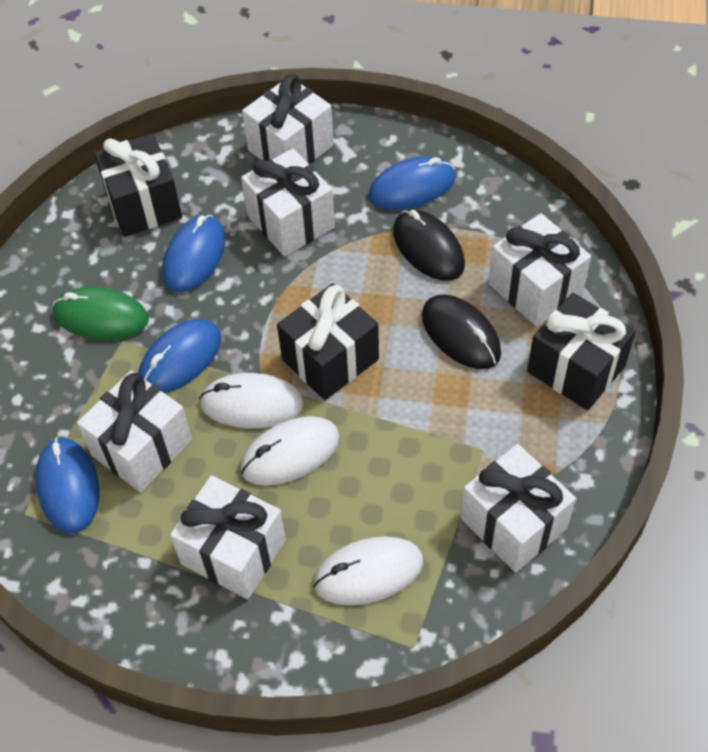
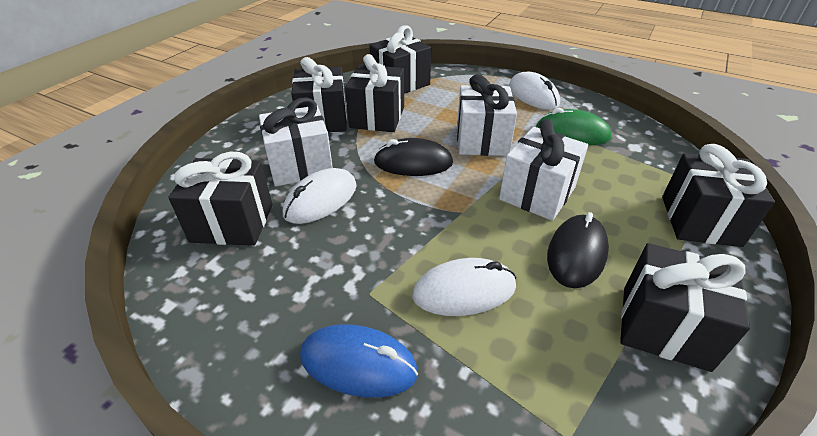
black gift: 3 -> 6
blue mouse: 4 -> 1
white gift: 6 -> 3

